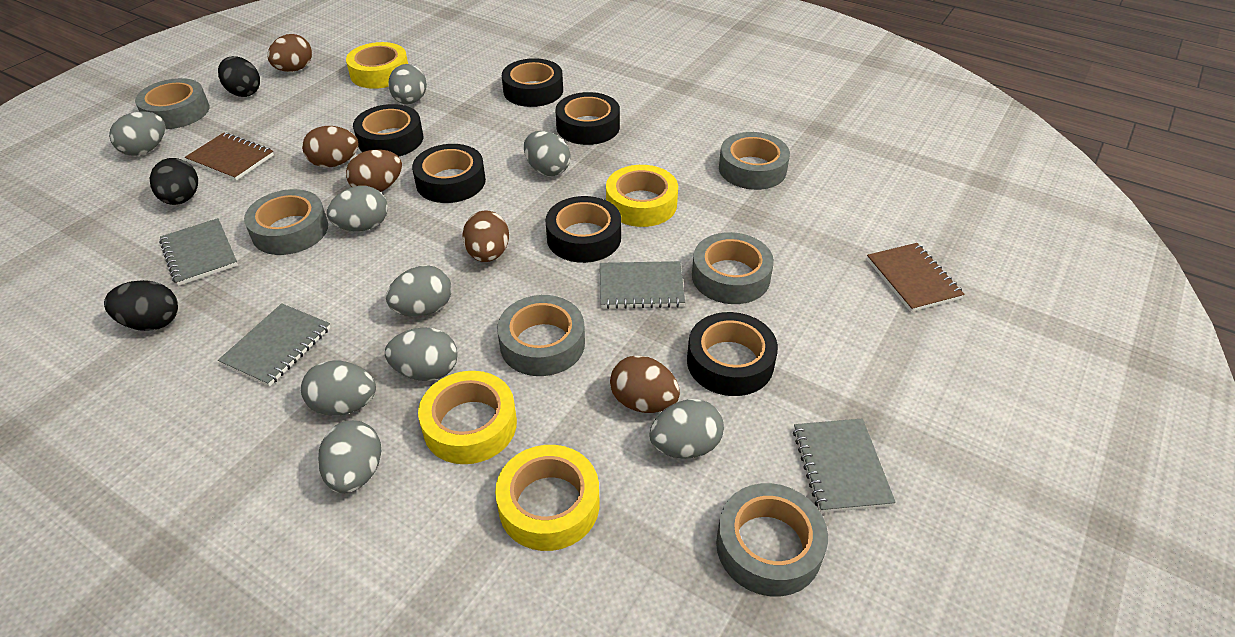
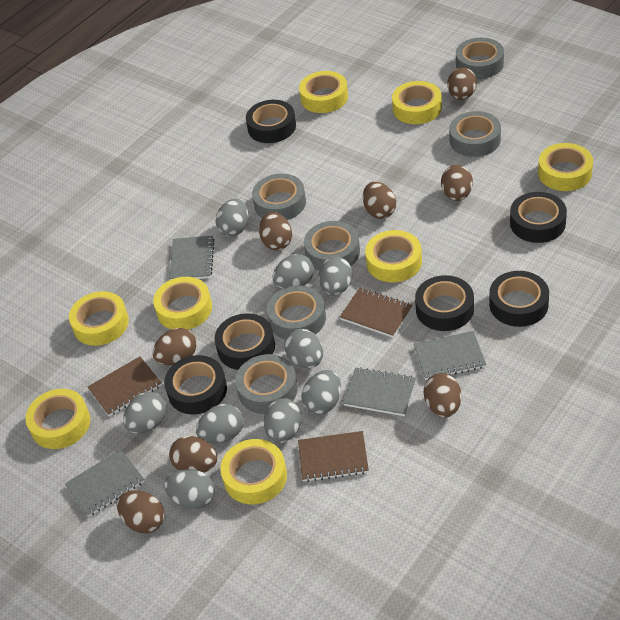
black egg: 3 -> 0
brown egg: 5 -> 8
brown notebook: 2 -> 3
yellow tape: 4 -> 8

